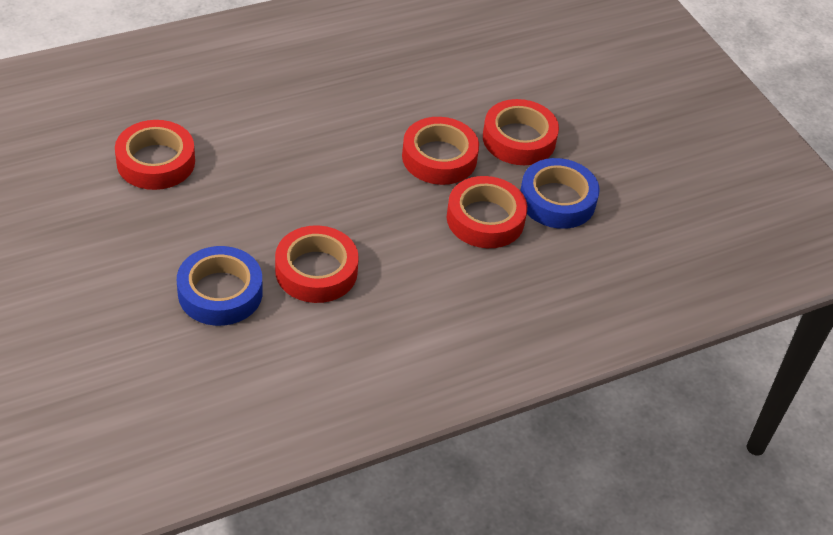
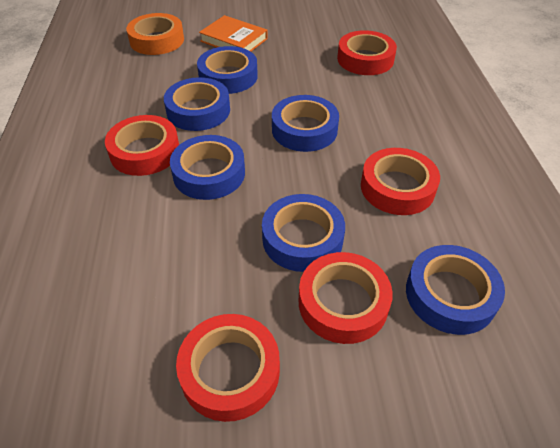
blue tape: 2 -> 6
orange book: 0 -> 1
orange tape: 0 -> 1

